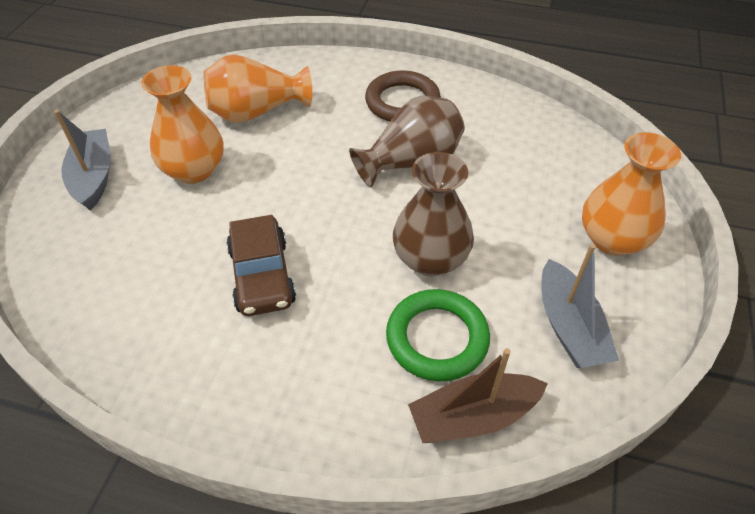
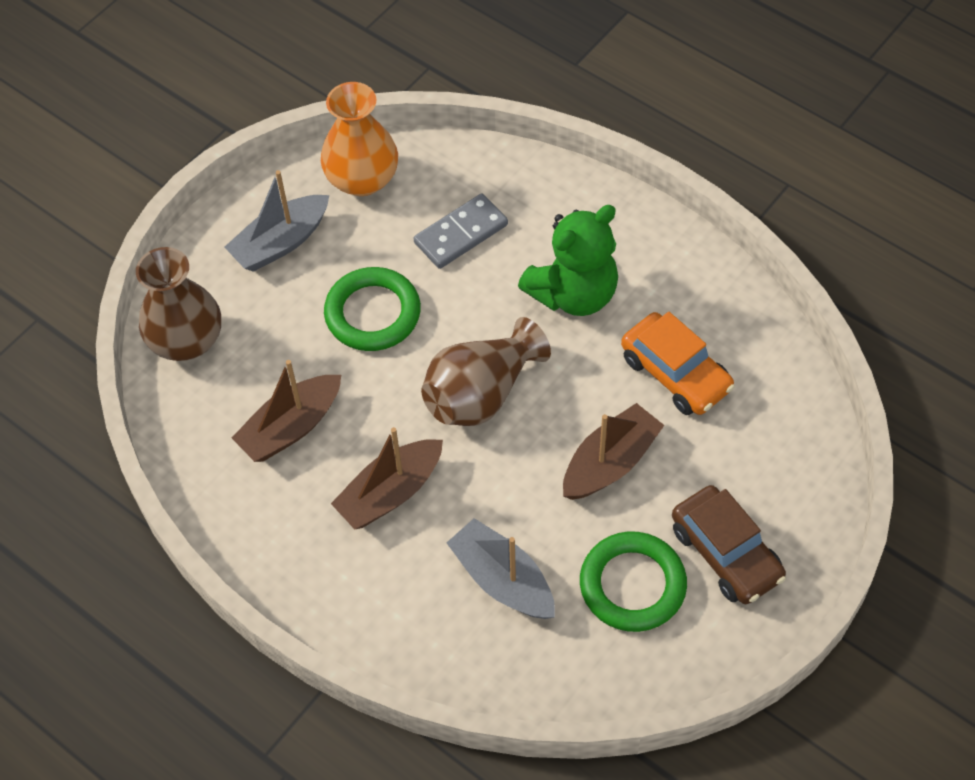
brown boat: 1 -> 3
brown ring: 1 -> 0
green ring: 1 -> 2
green teddy bear: 0 -> 1
grey domino: 0 -> 1
orange car: 0 -> 1
orange vase: 3 -> 1

